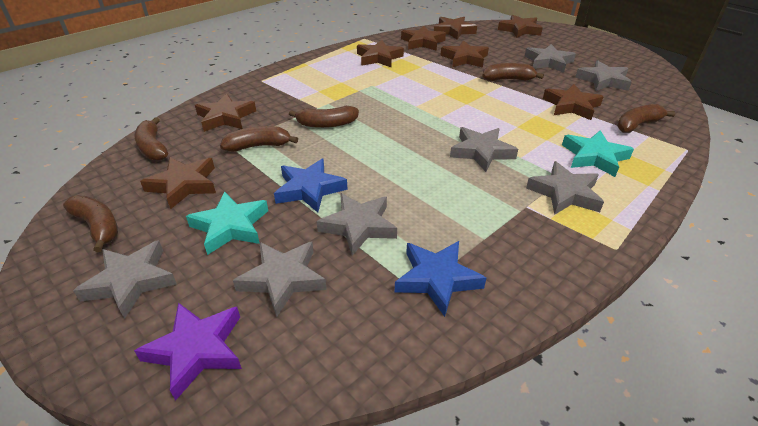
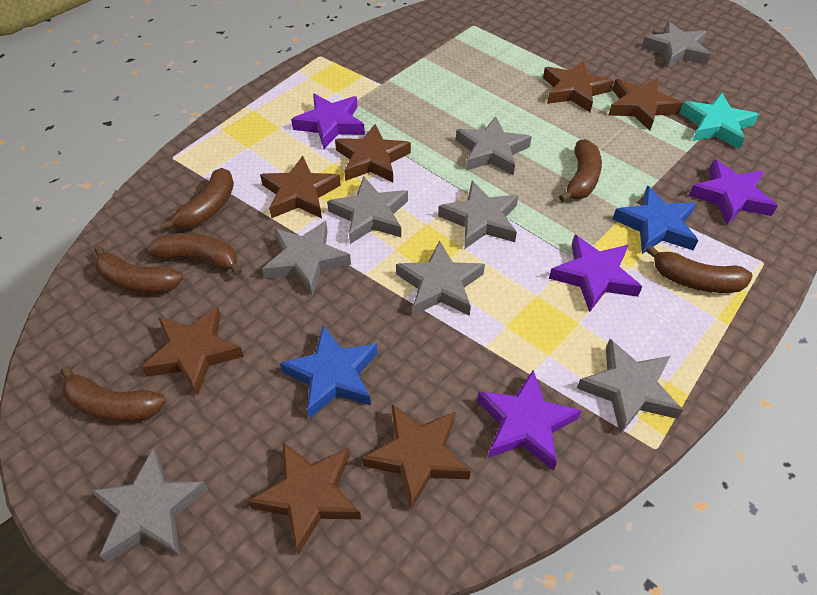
brown star: 8 -> 7
grey star: 7 -> 8
purple star: 1 -> 4
turquoise star: 2 -> 1

